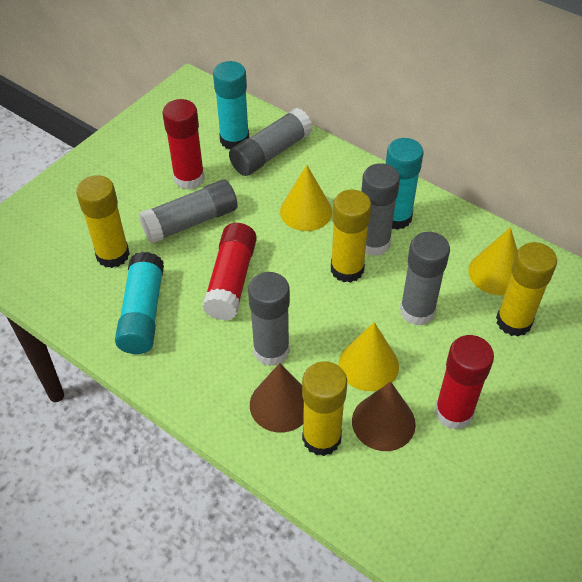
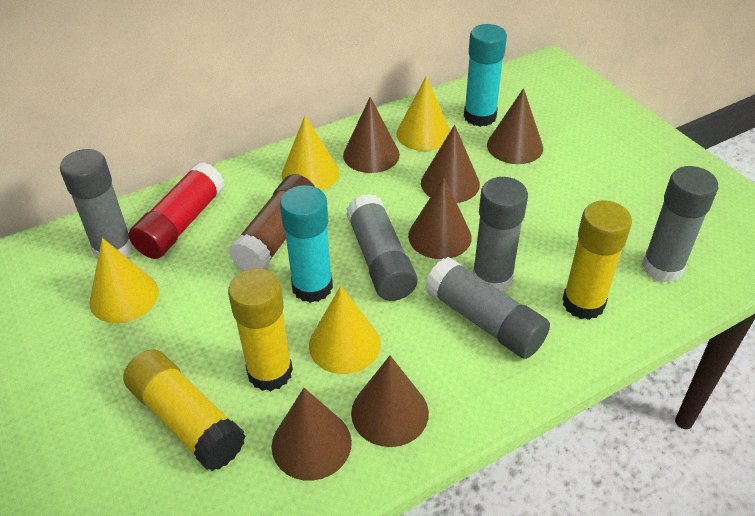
brown cone: 2 -> 6
brown glue stick: 0 -> 1
red glue stick: 3 -> 1
turquoise glue stick: 3 -> 2
yellow cone: 3 -> 4
yellow glue stick: 4 -> 3

